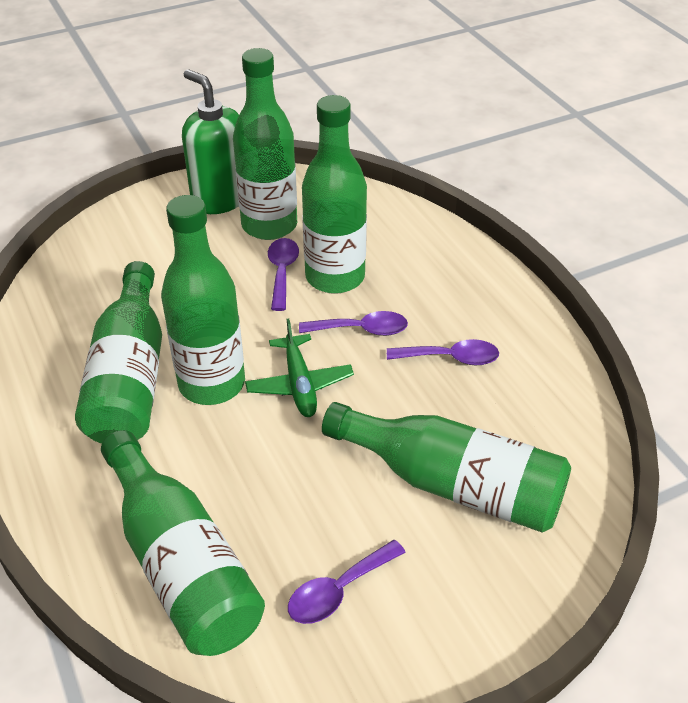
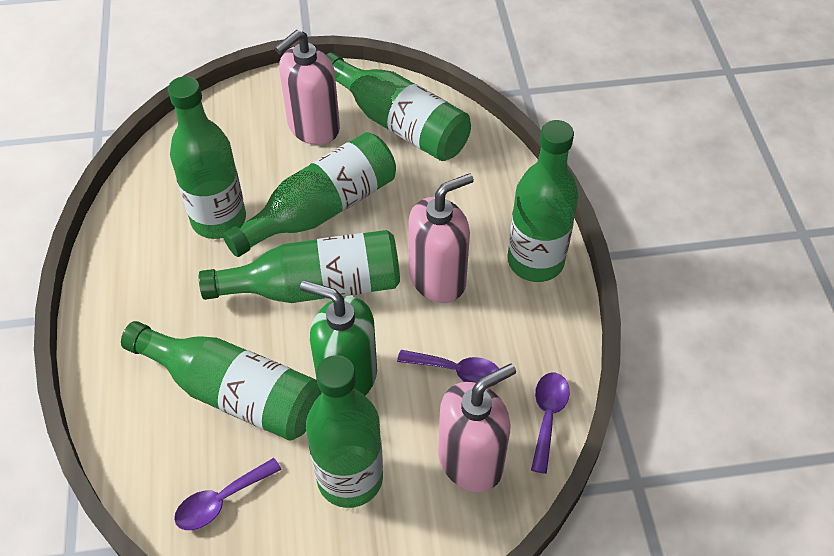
green bottle: 6 -> 7
green plane: 1 -> 0
pink soap dispenser: 0 -> 3
purple spoon: 4 -> 3

